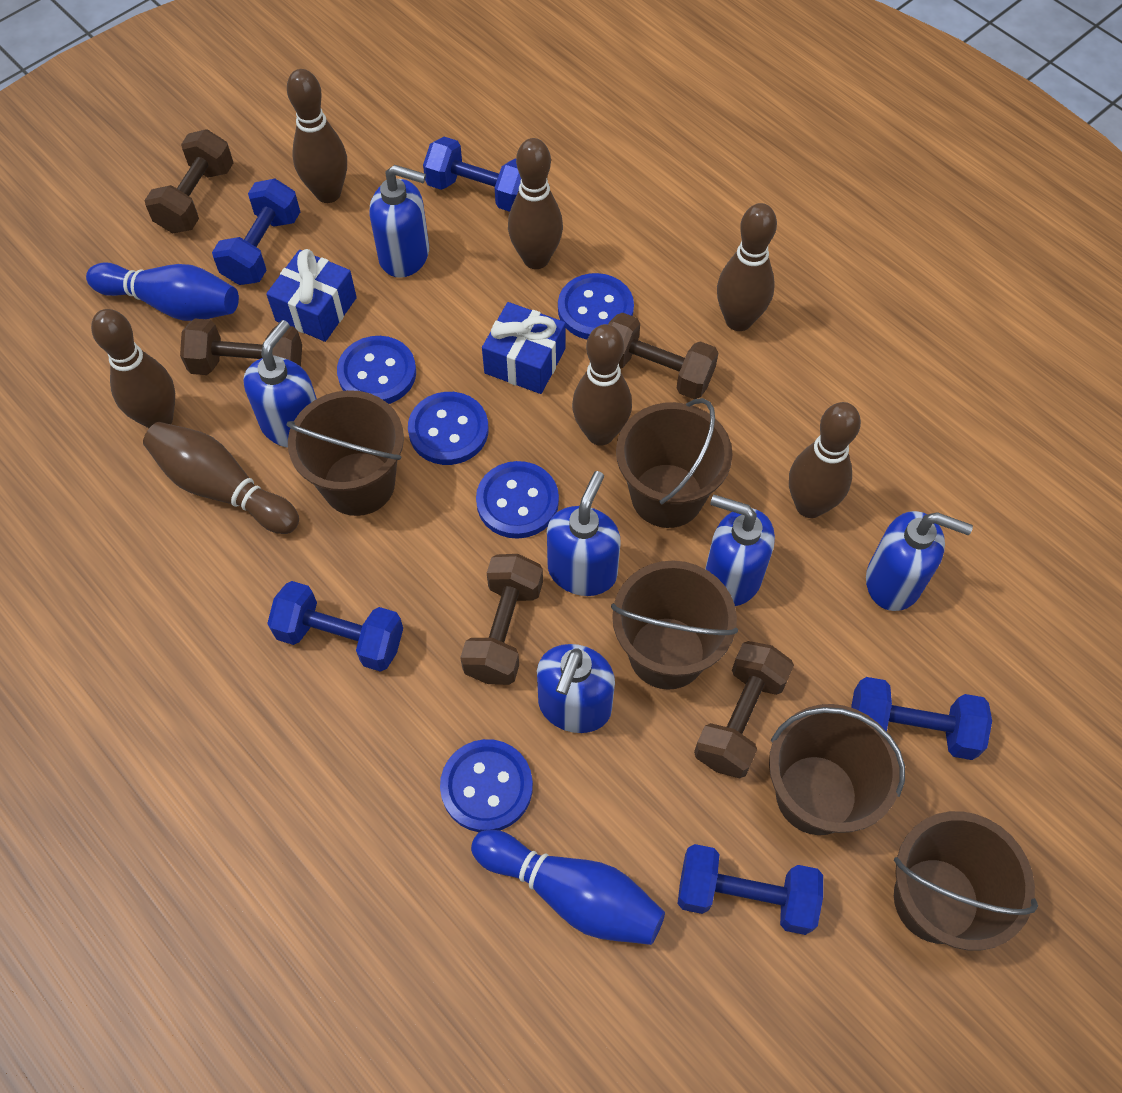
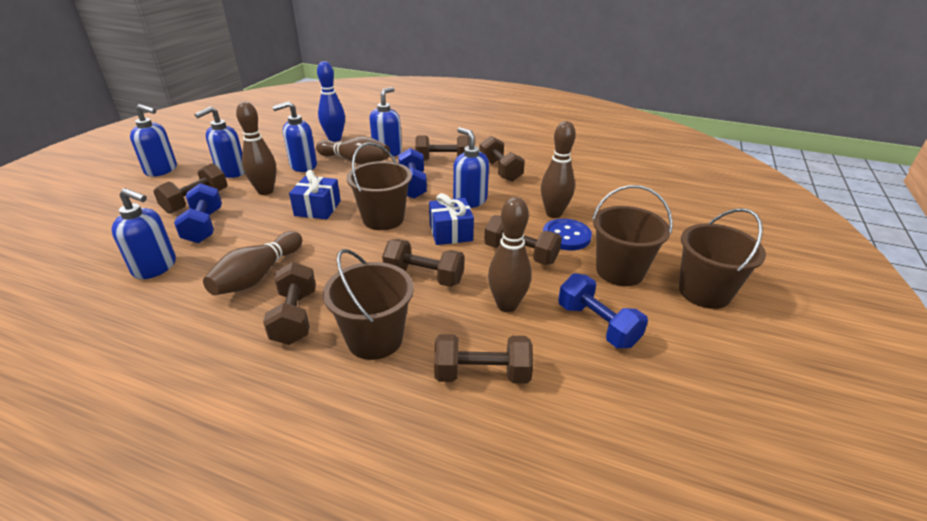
blue bowling pin: 2 -> 1
blue button: 5 -> 1
blue dumbbell: 5 -> 3
brown bowling pin: 7 -> 5
brown bucket: 5 -> 4
brown dumbbell: 5 -> 7

